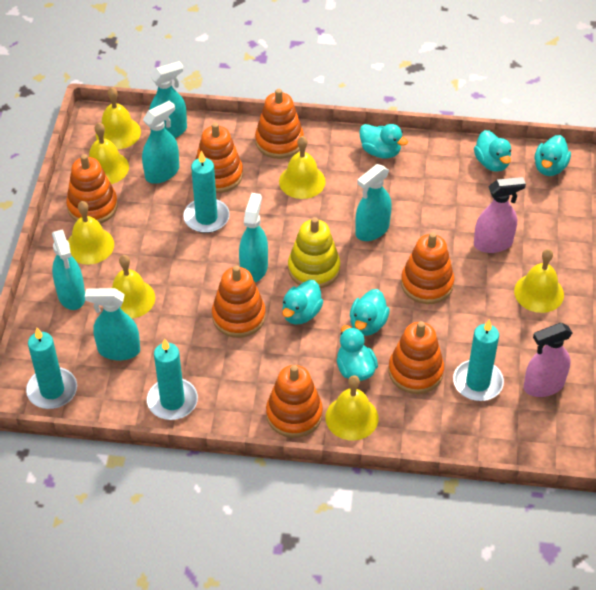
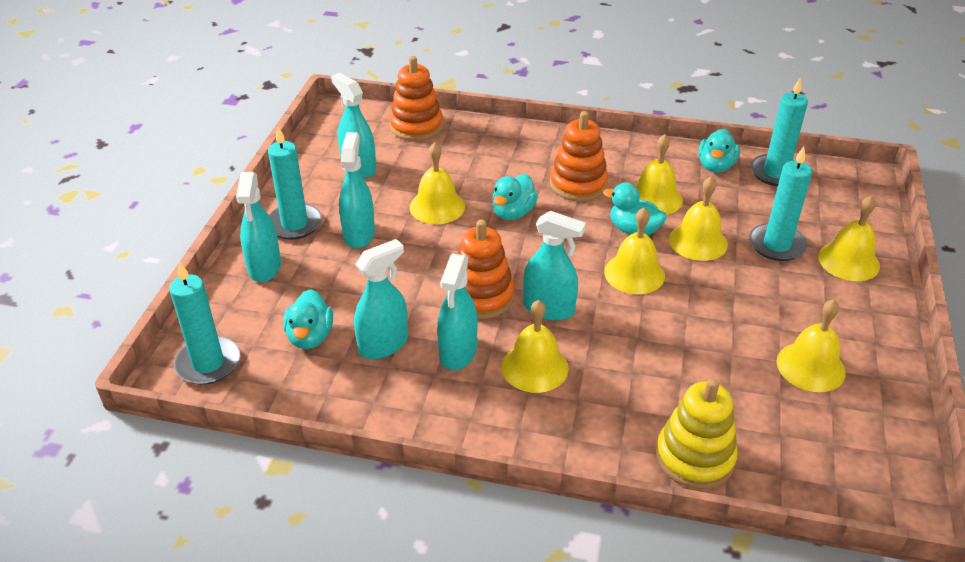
orange stacking toy: 7 -> 3
pink spray bottle: 2 -> 0
turquoise duck: 6 -> 4

